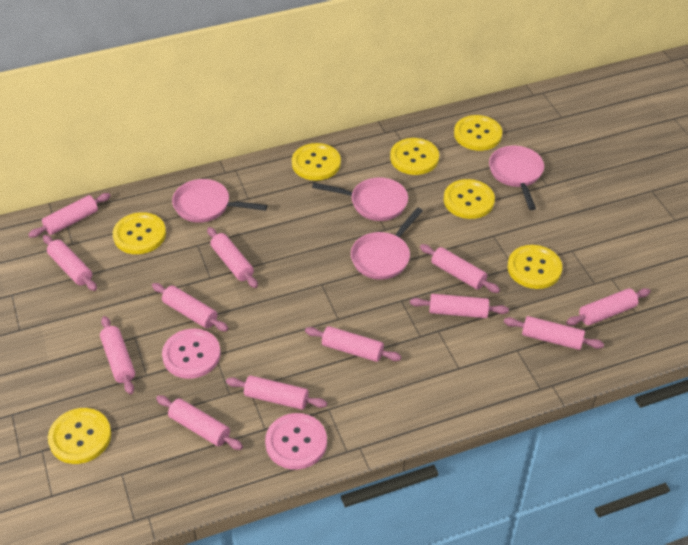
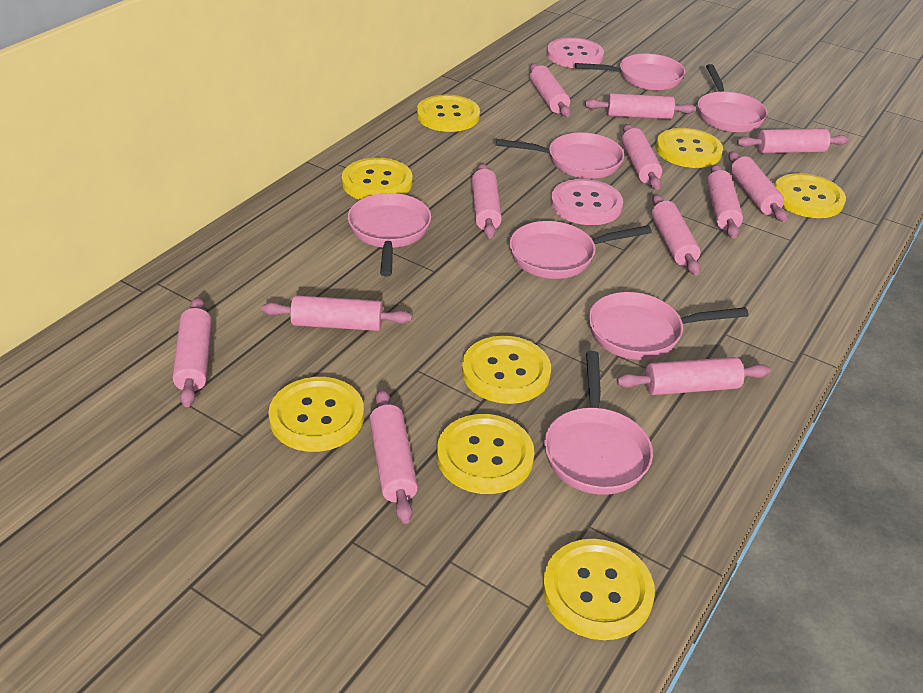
pink pan: 4 -> 7
yellow button: 7 -> 8

